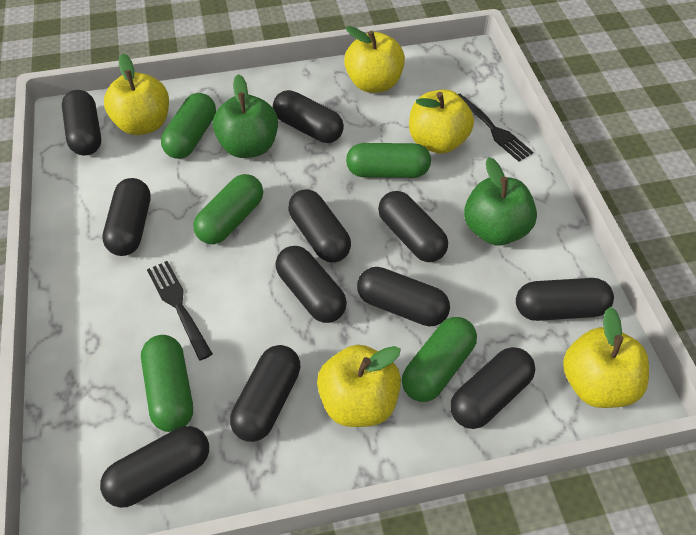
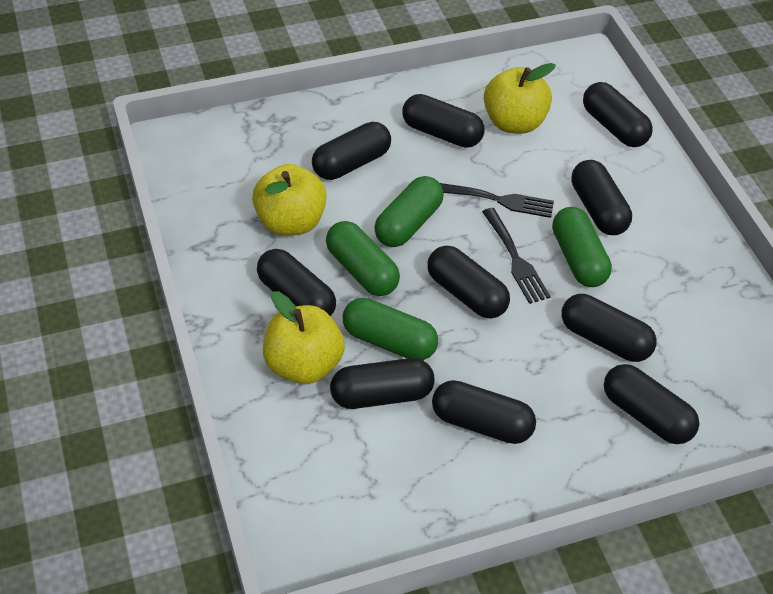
black capsule: 11 -> 10
green apple: 2 -> 0
green capsule: 5 -> 4
yellow apple: 5 -> 3

